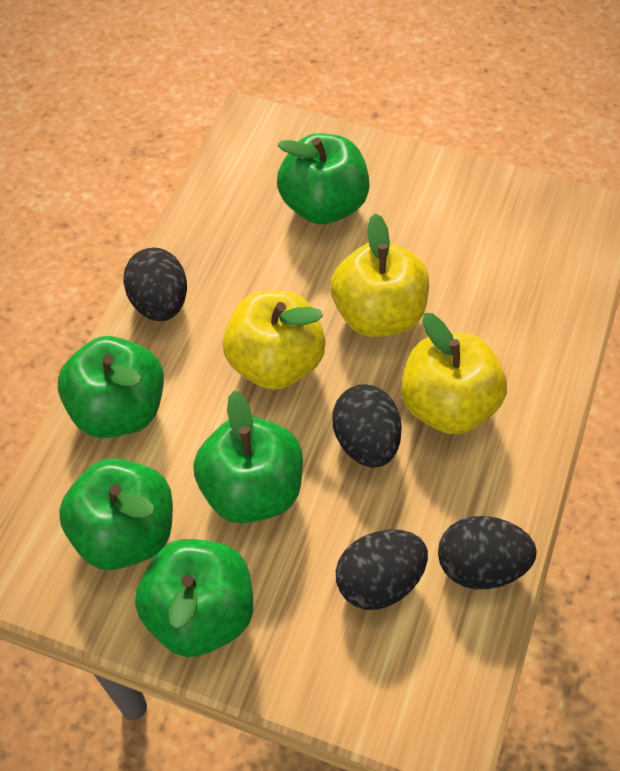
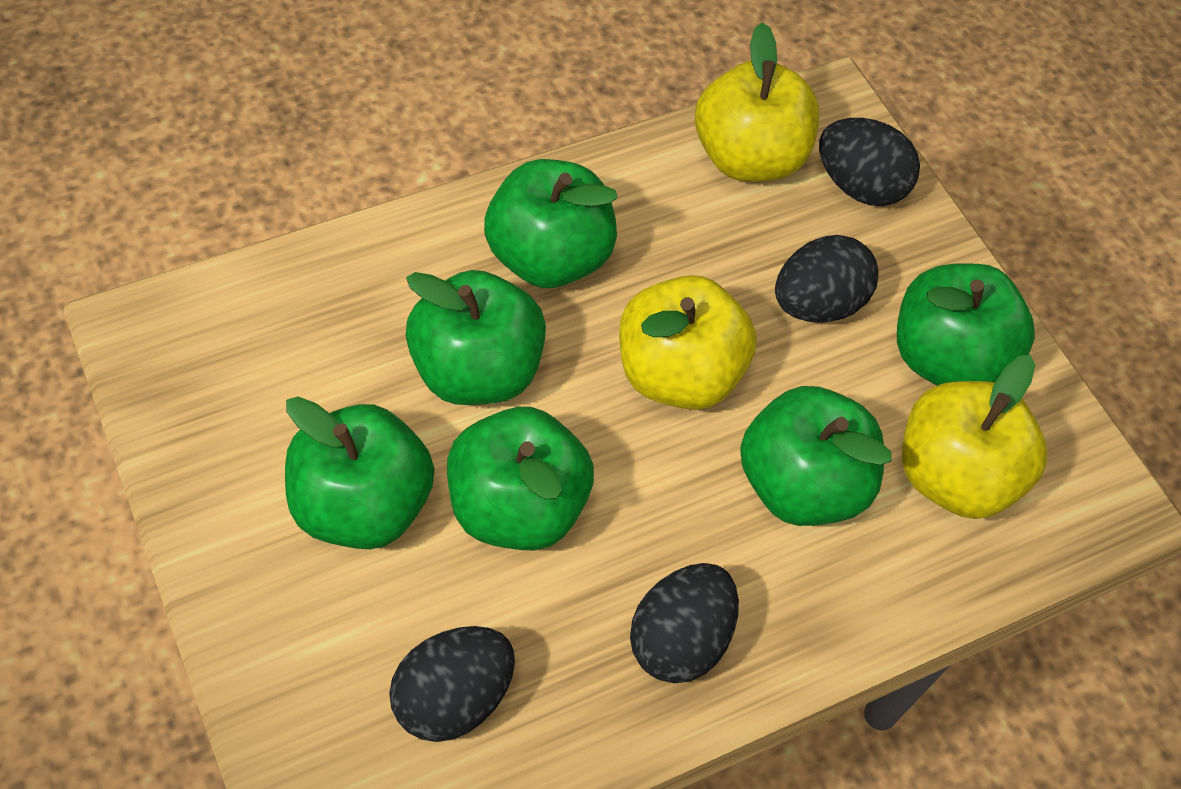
green apple: 5 -> 6

